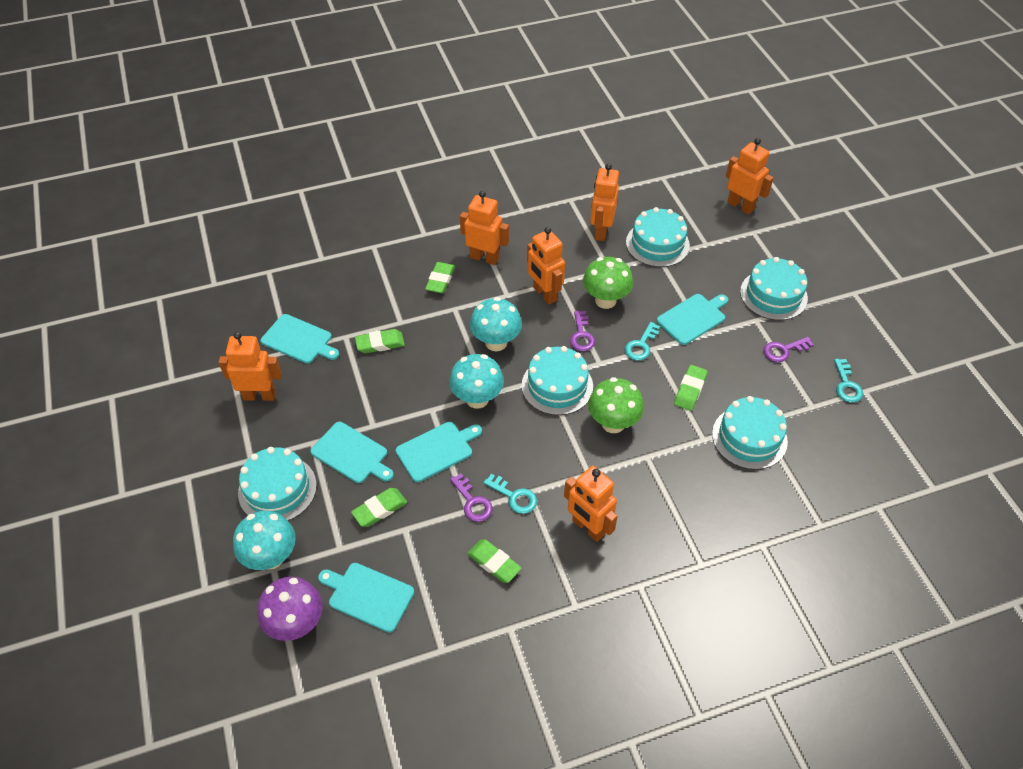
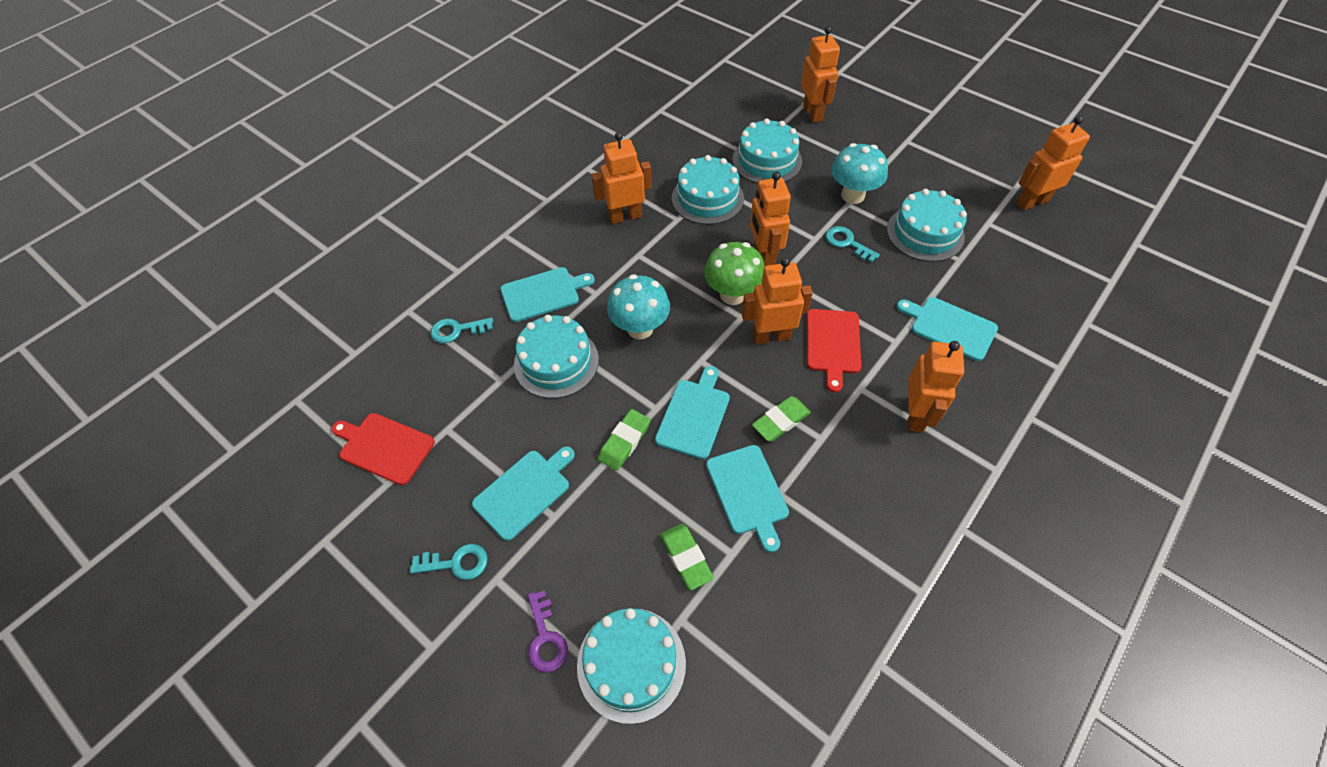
green eraser: 5 -> 3
green mushroom: 2 -> 1
purple key: 3 -> 1
purple mushroom: 1 -> 0
red cutting board: 0 -> 2
turquoise mushroom: 3 -> 2

